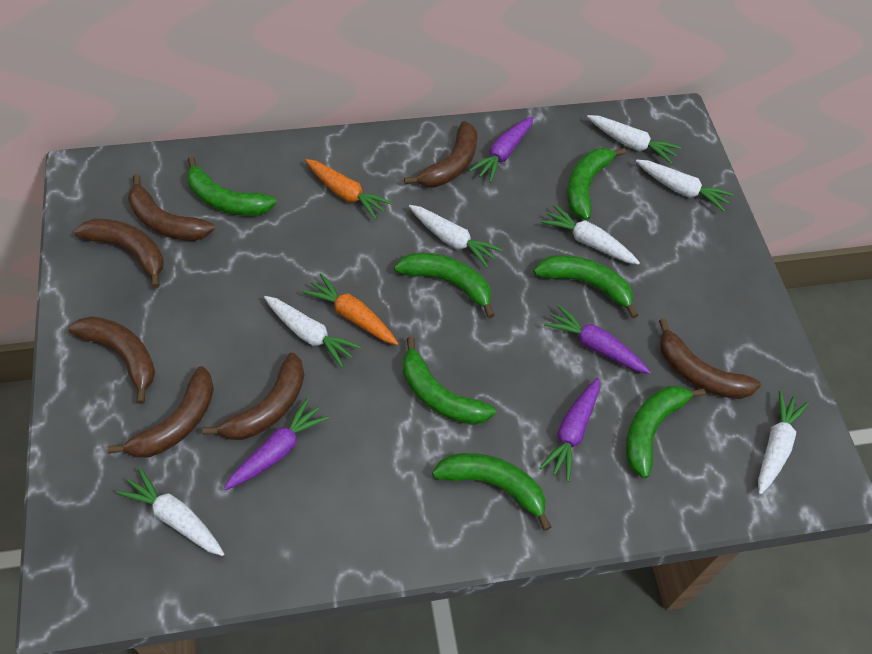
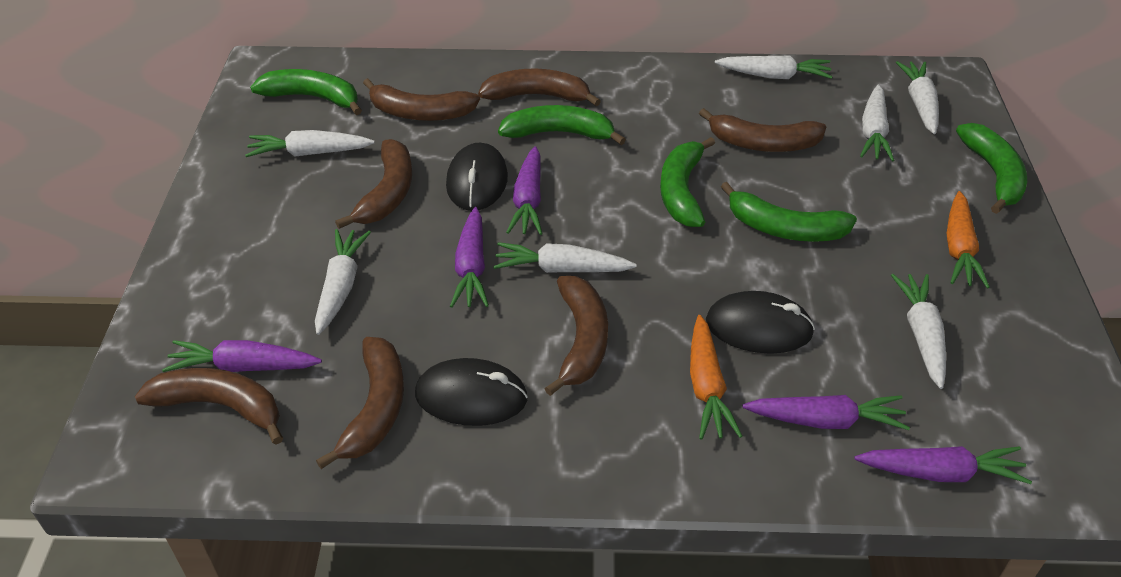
black mouse: 0 -> 3
green banana: 7 -> 5
purple carrot: 4 -> 5

